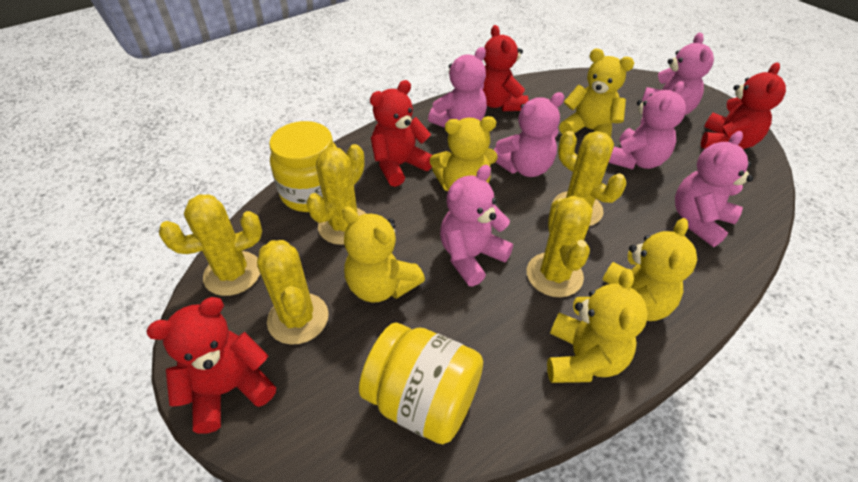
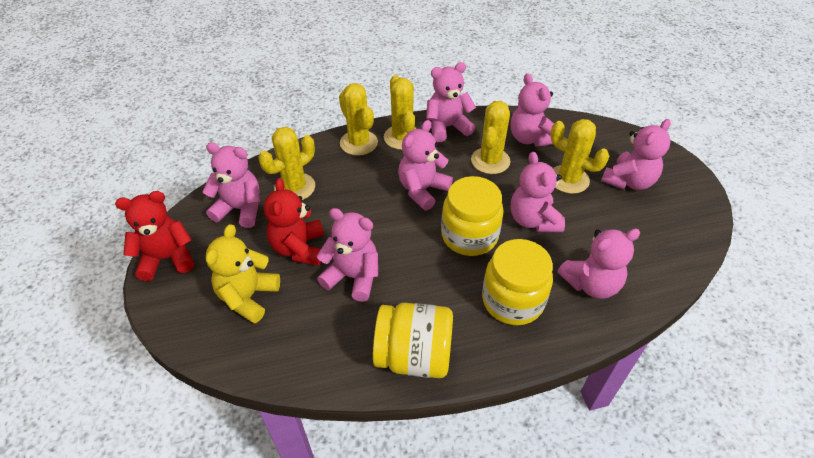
pink teddy bear: 6 -> 8
red teddy bear: 4 -> 2
yellow jar: 2 -> 3
yellow teddy bear: 5 -> 1

